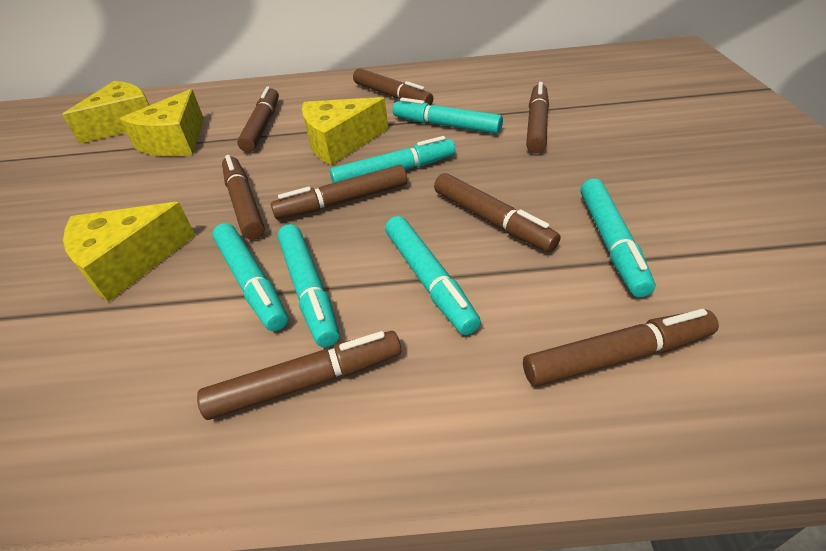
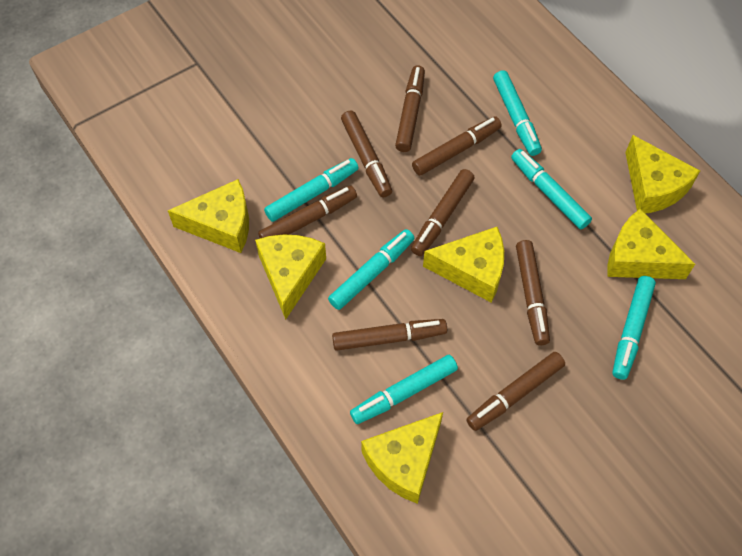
yellow cheese: 4 -> 6

